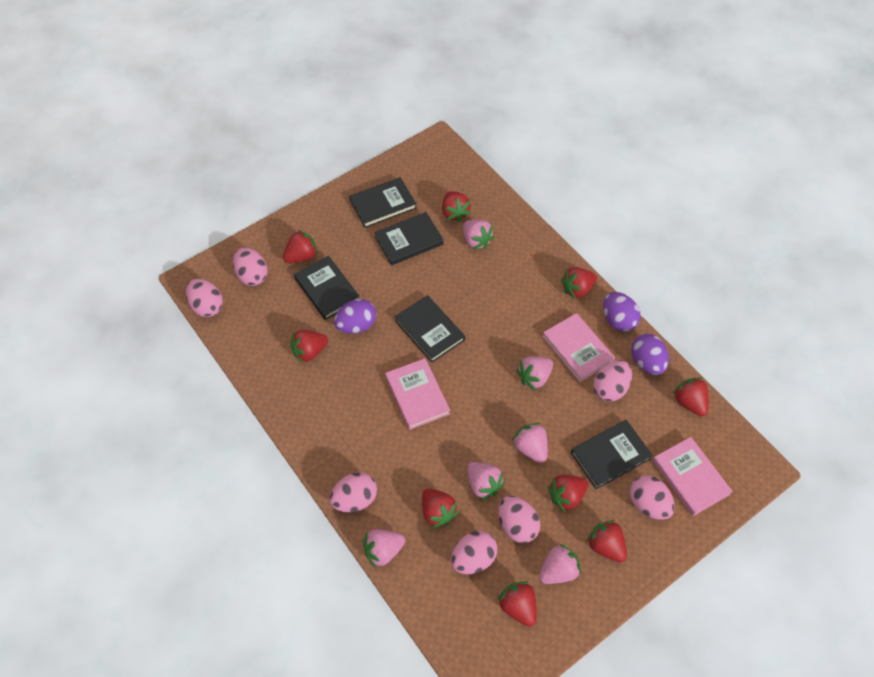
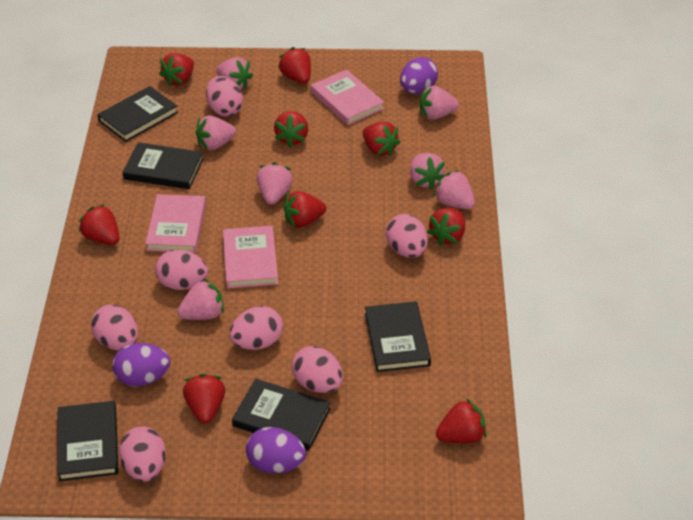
pink strawberry: 6 -> 7

